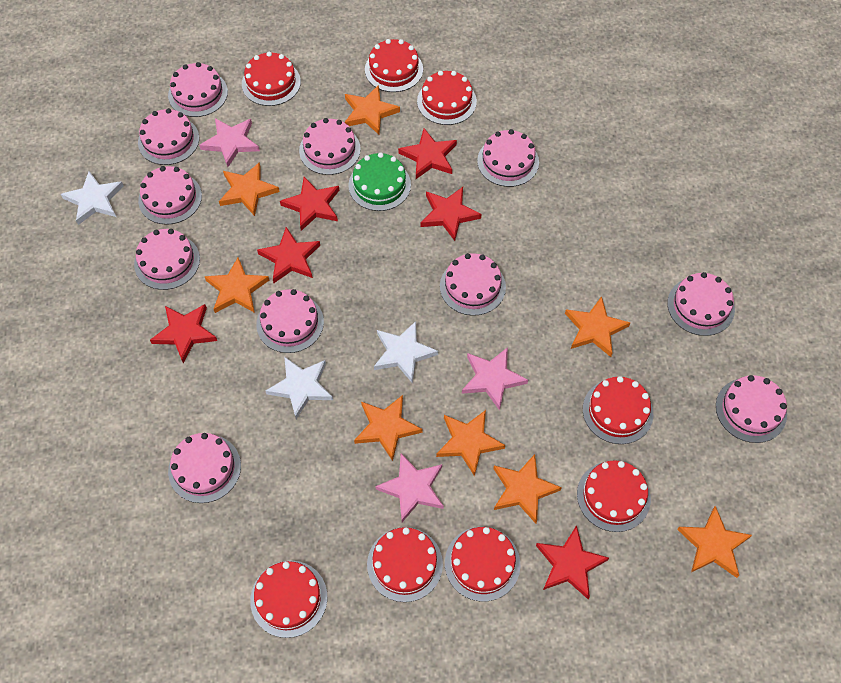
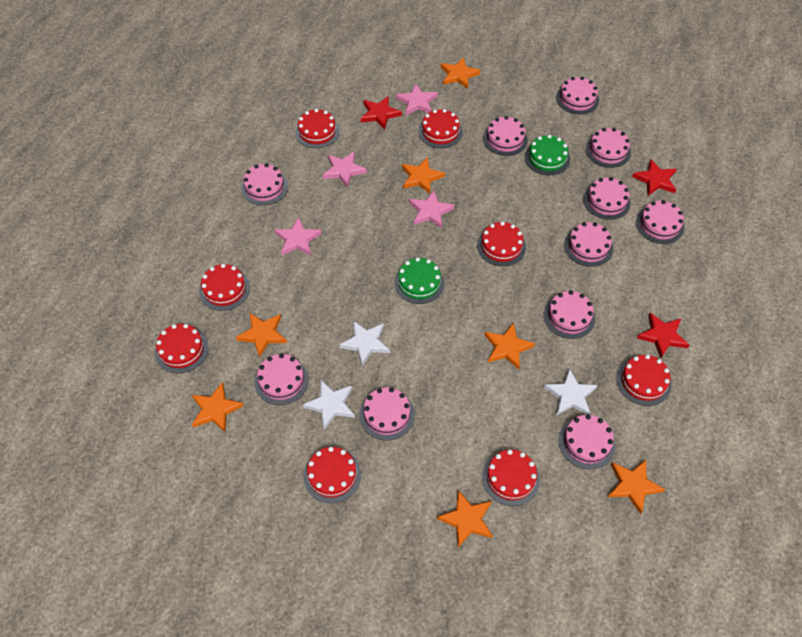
green cake: 1 -> 2
orange star: 8 -> 7
pink star: 3 -> 4
red star: 6 -> 3

